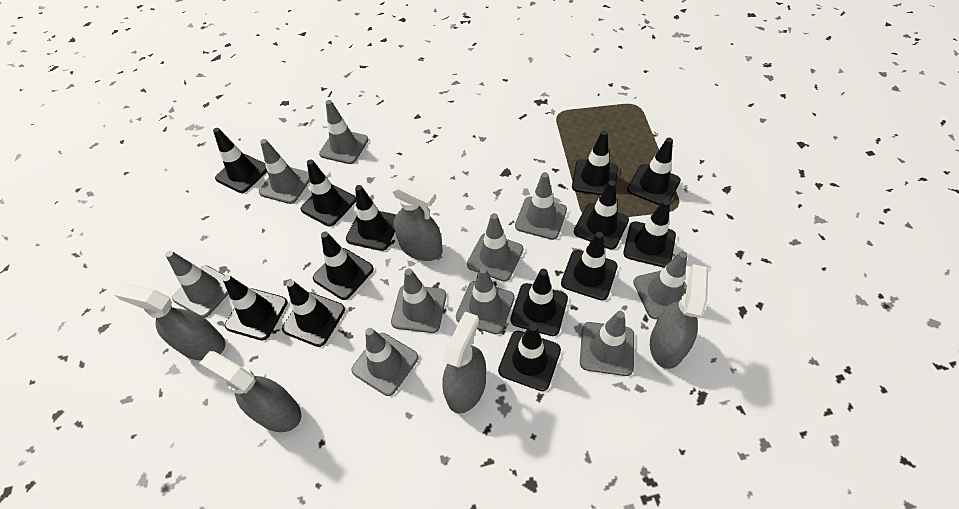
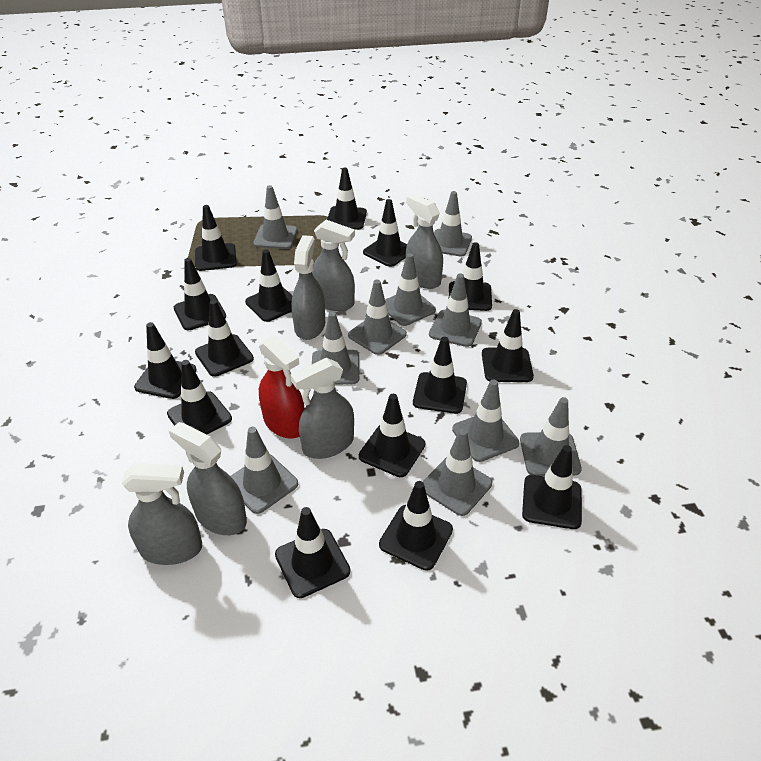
black traffic cone: 13 -> 15
grey spray bottle: 5 -> 6
red spray bottle: 0 -> 1

